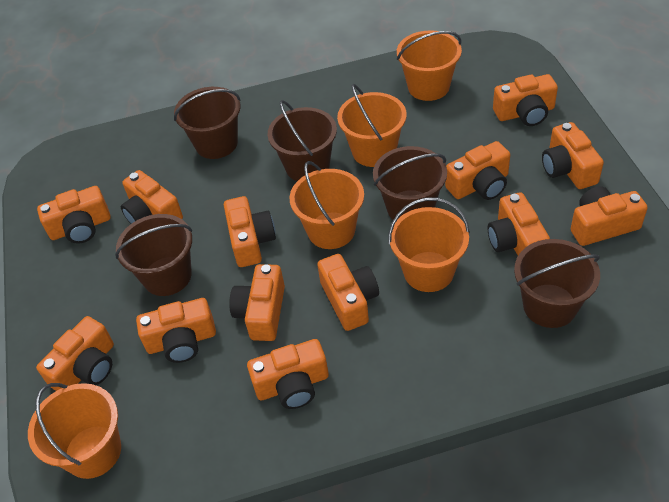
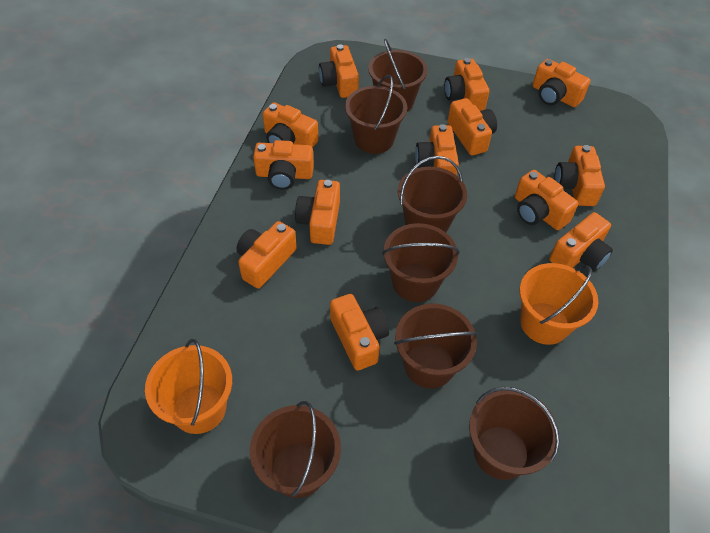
brown bucket: 5 -> 7
orange bucket: 5 -> 2

